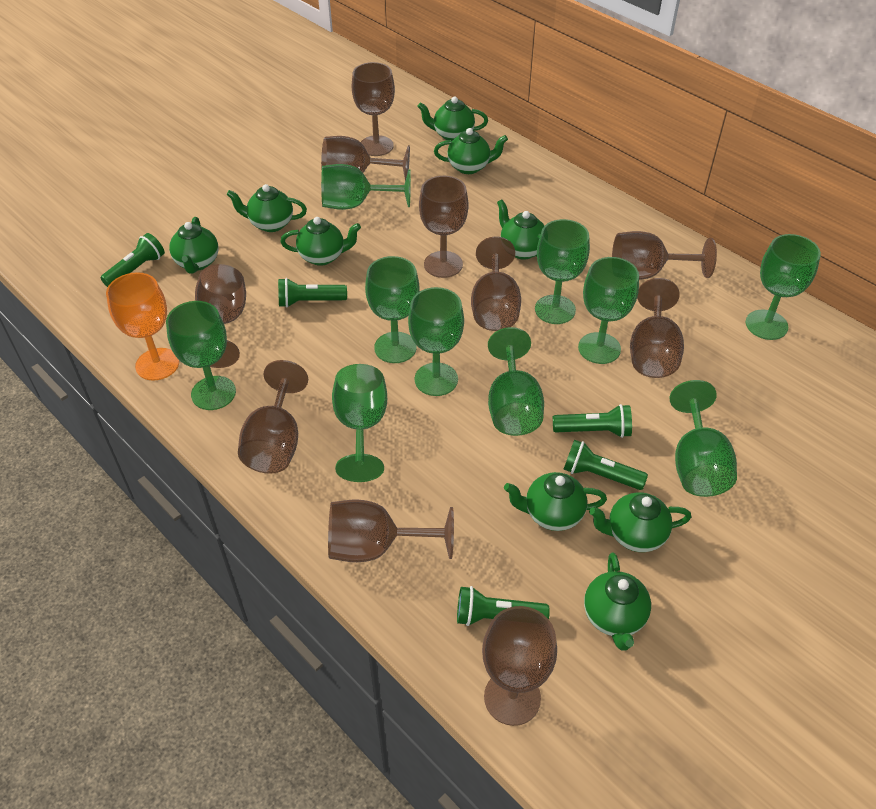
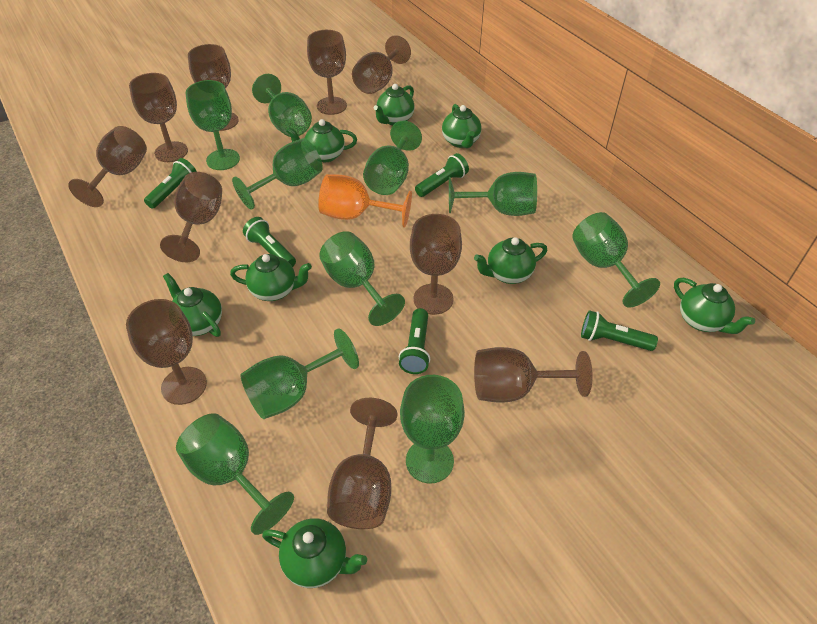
green teapot: 9 -> 8

